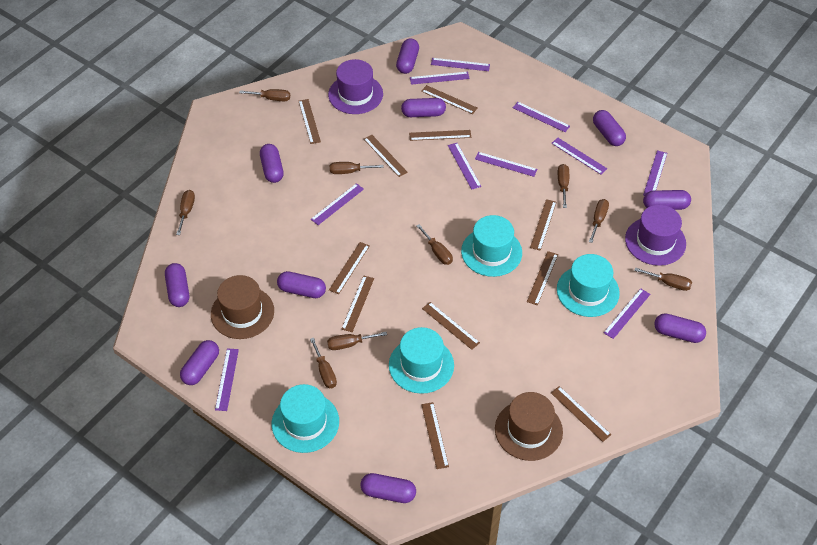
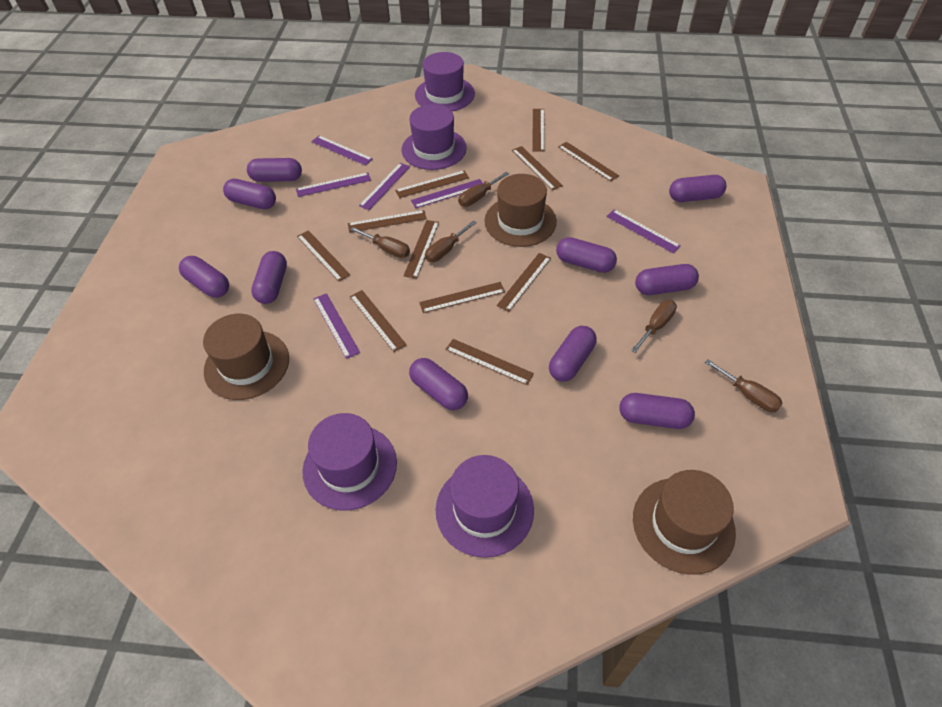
brown hat: 2 -> 3
brown screwdriver: 9 -> 5
purple hat: 2 -> 4
purple ruler: 10 -> 6
turquoise hat: 4 -> 0

